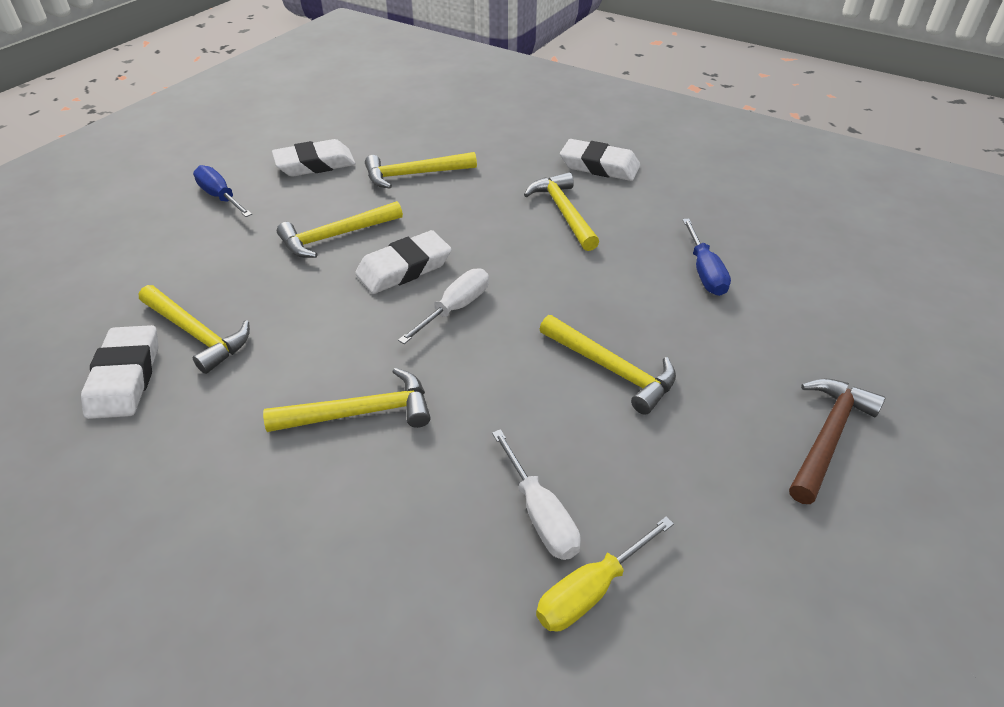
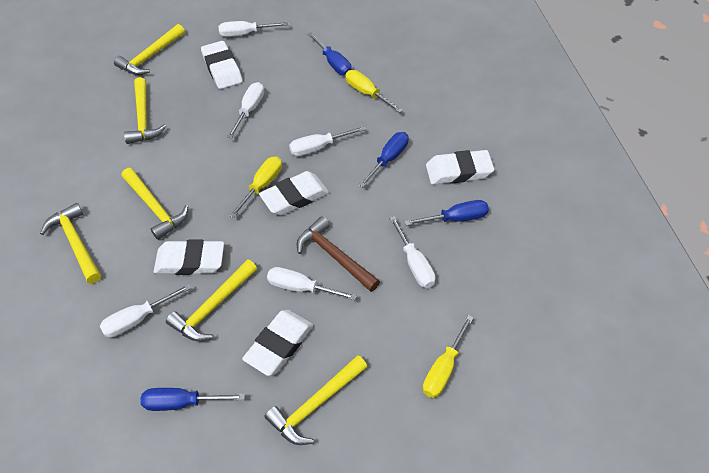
blue screwdriver: 2 -> 4
white eraser: 4 -> 5
white screwdriver: 2 -> 6
yellow screwdriver: 1 -> 3

